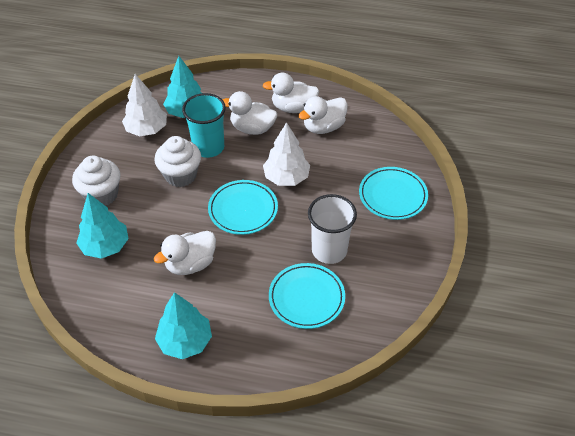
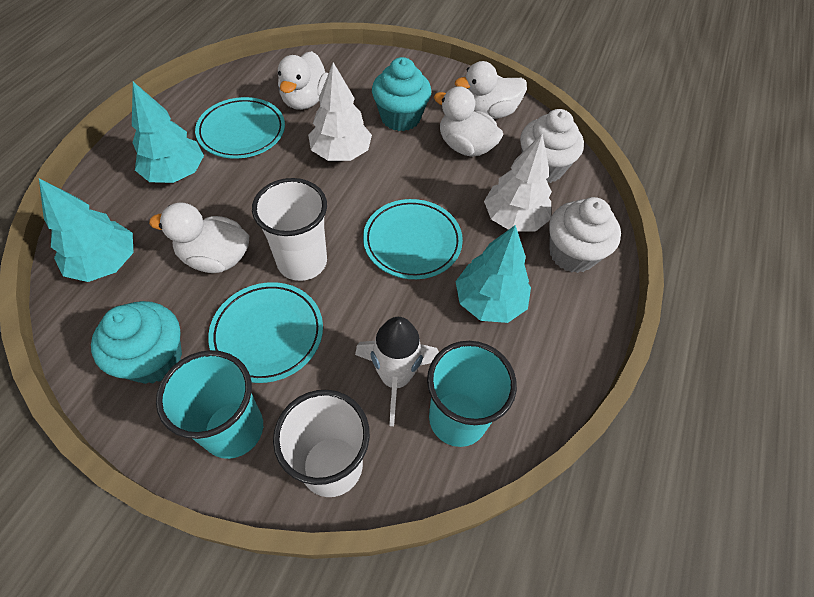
turquoise cup: 1 -> 2
turquoise cupcake: 0 -> 2
white cup: 1 -> 2
white rocket: 0 -> 1

